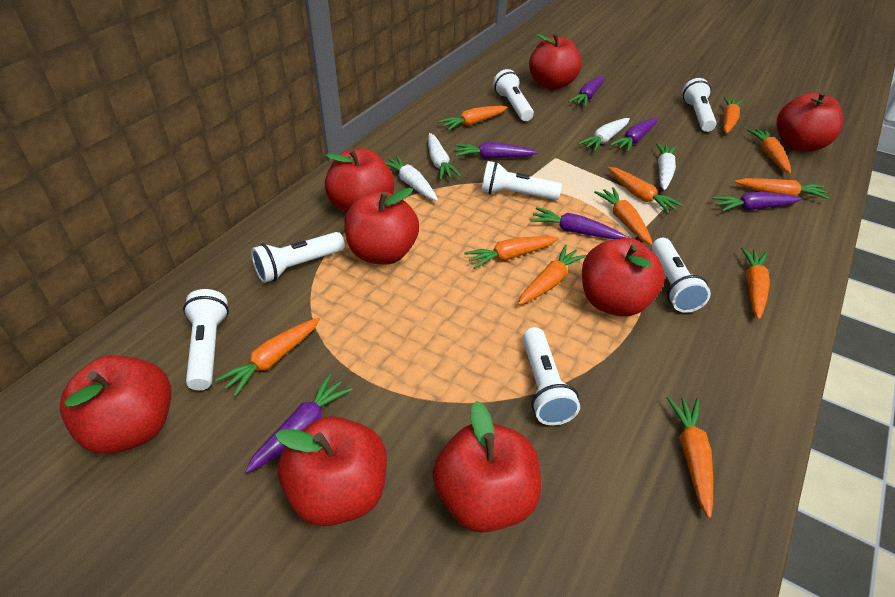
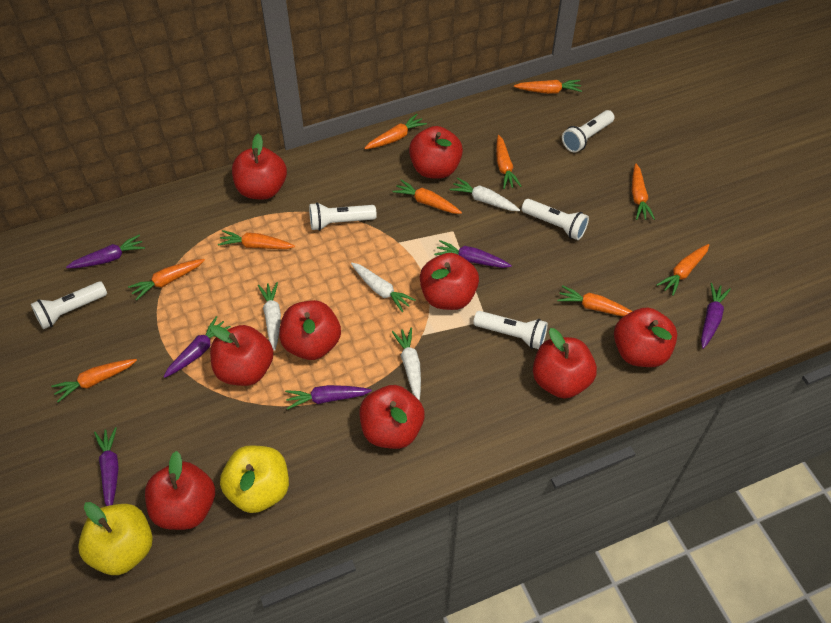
orange carrot: 11 -> 10
red apple: 8 -> 9
white flashlight: 7 -> 5
yellow apple: 0 -> 2

